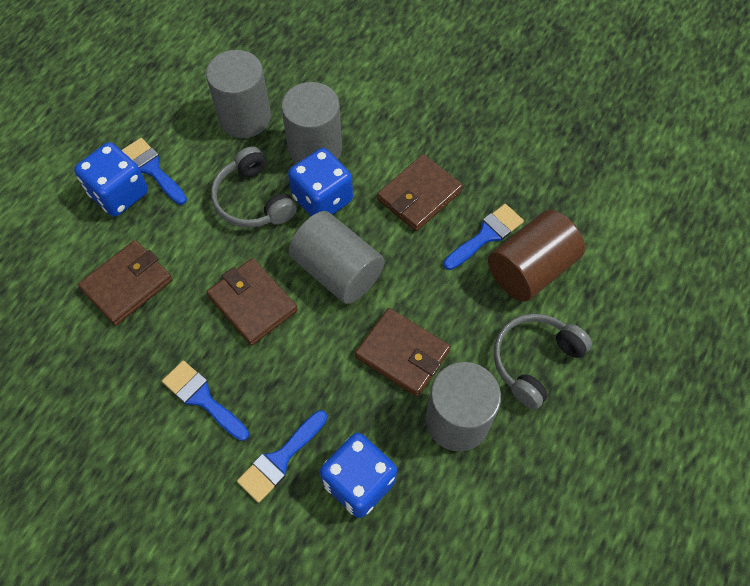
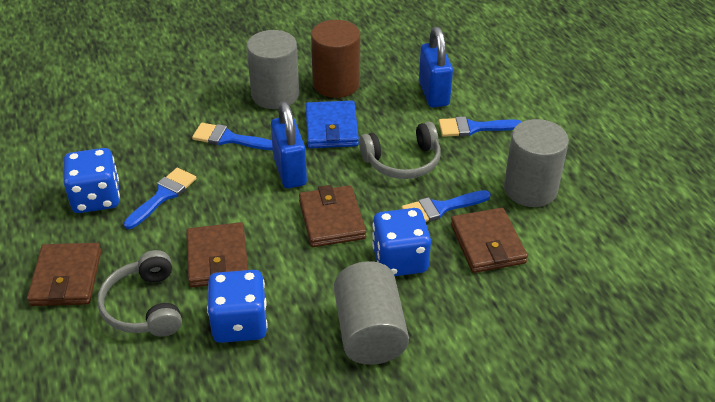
blue padlock: 0 -> 2
blue wallet: 0 -> 1
grey cylinder: 4 -> 3

